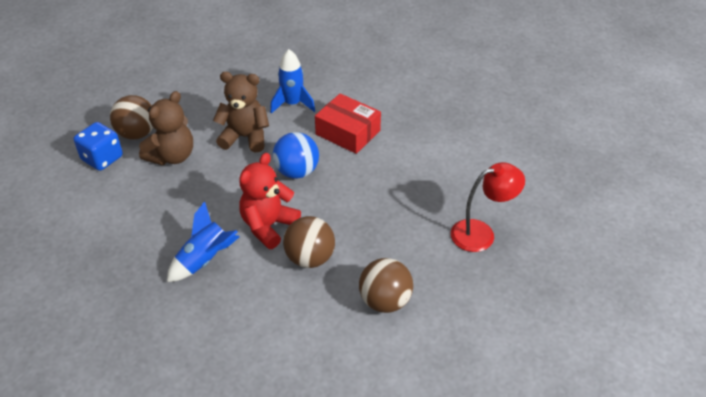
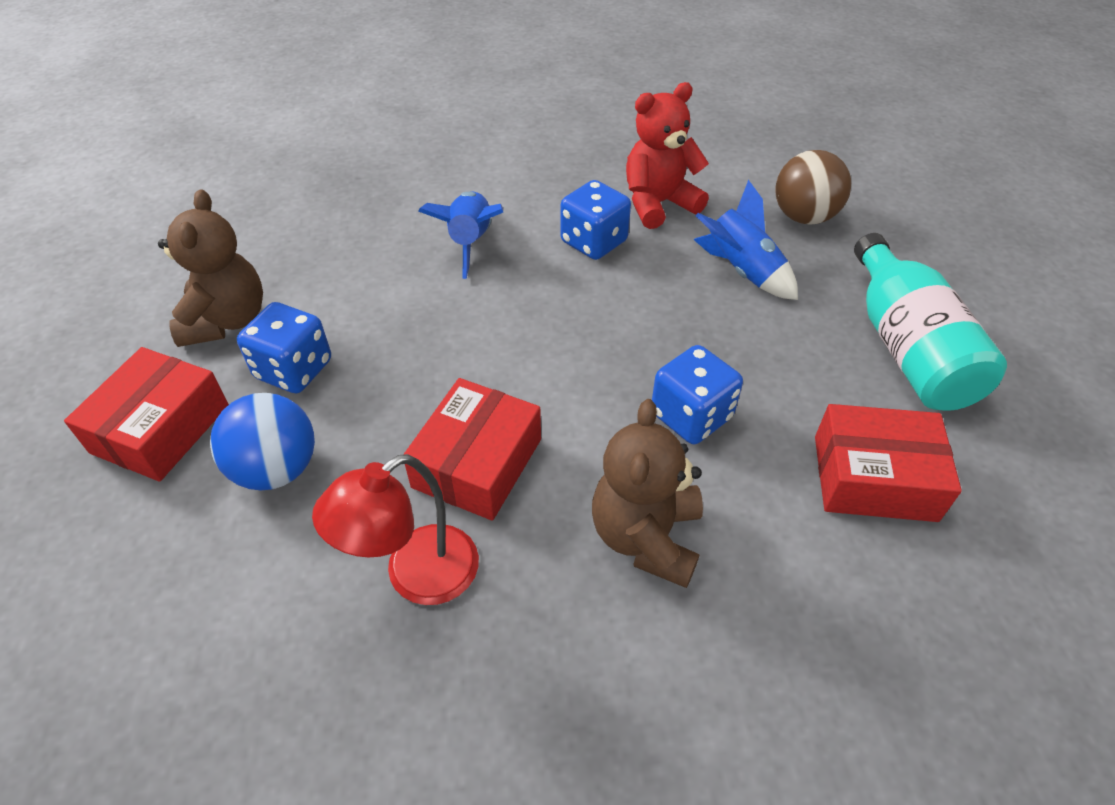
blue dice: 1 -> 3
brown ball: 3 -> 1
red box: 1 -> 3
turquoise bottle: 0 -> 1

